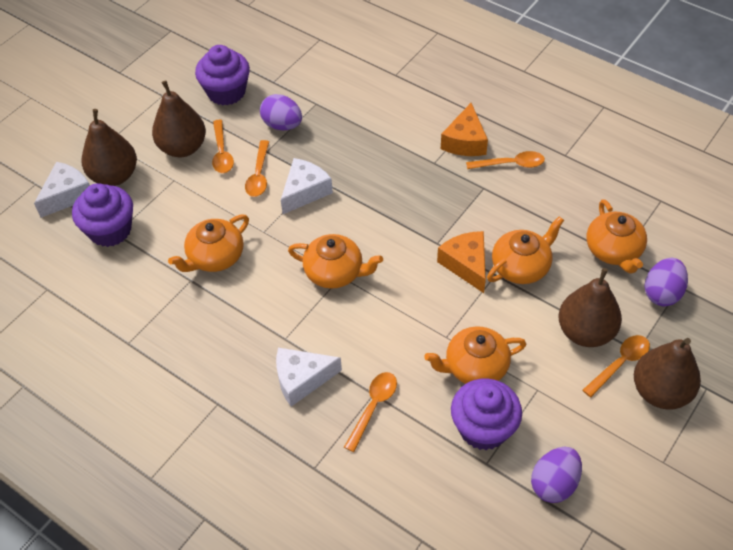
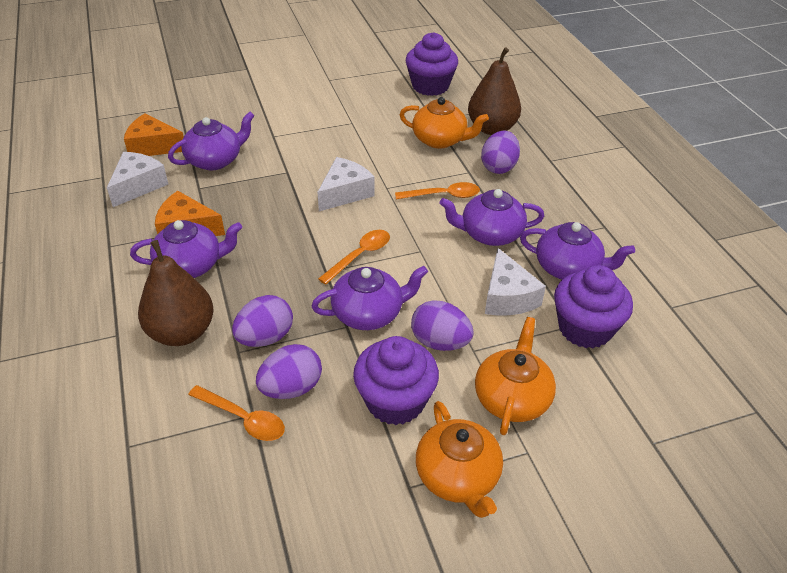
brown pear: 4 -> 2
orange spoon: 5 -> 3
orange teapot: 5 -> 3
purple egg: 3 -> 4
purple teapot: 0 -> 5

